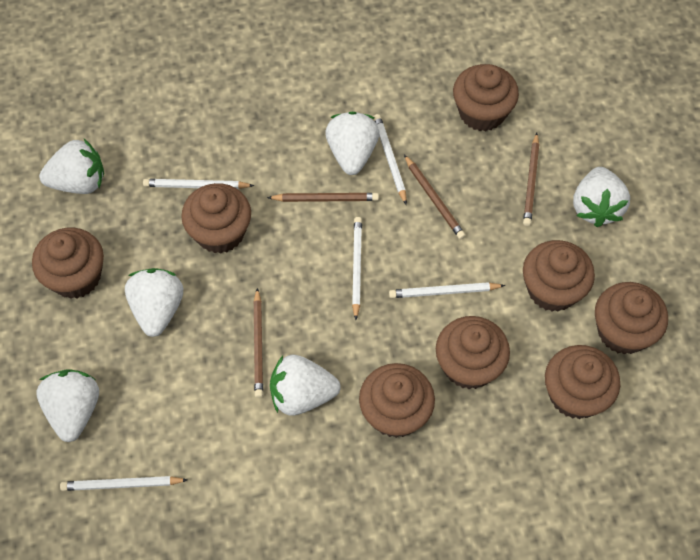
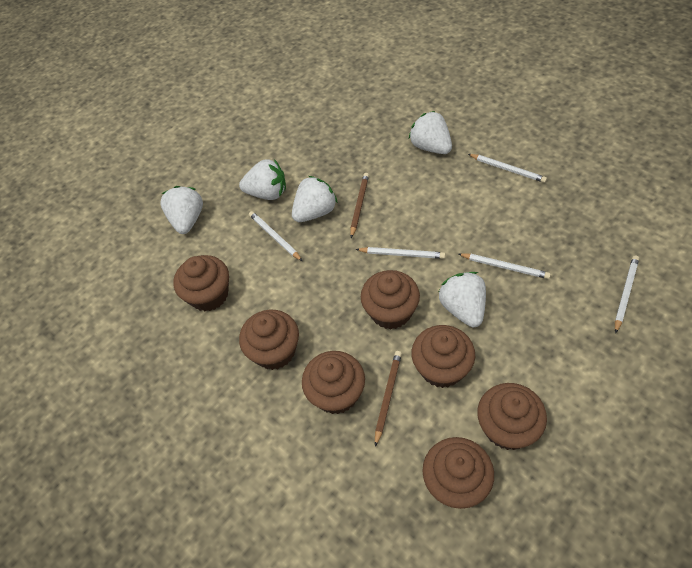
brown cupcake: 8 -> 7
brown pencil: 4 -> 2
white strawberry: 6 -> 5

